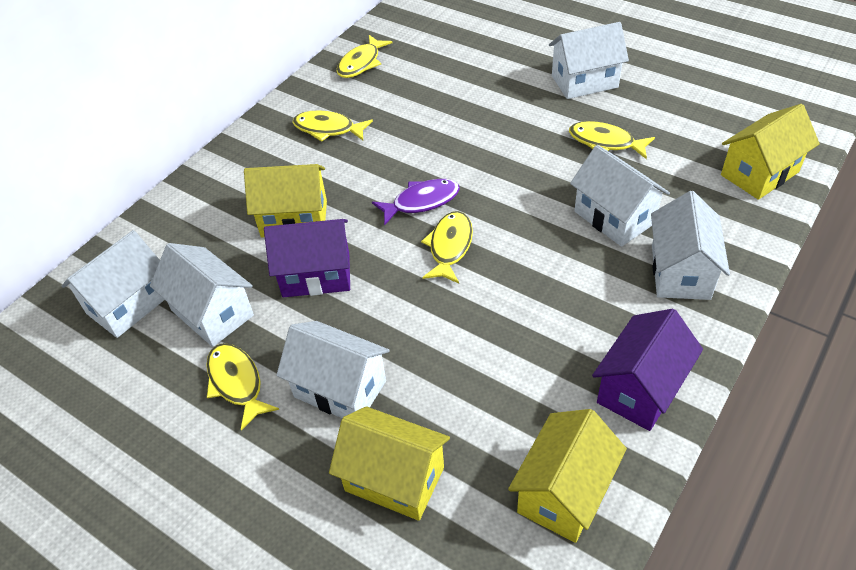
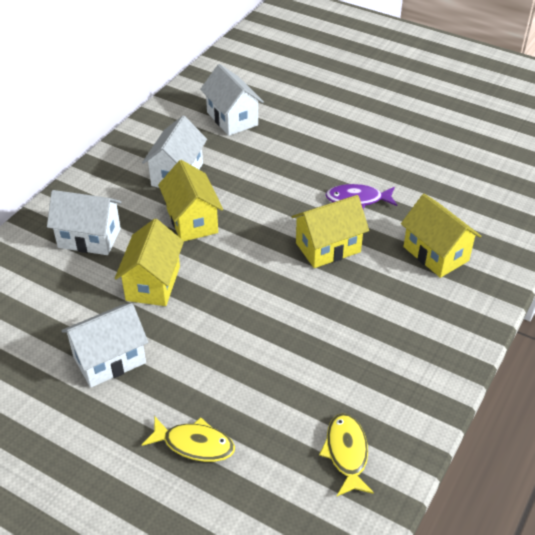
purple house: 2 -> 0
white house: 6 -> 4
yellow fish: 5 -> 2

